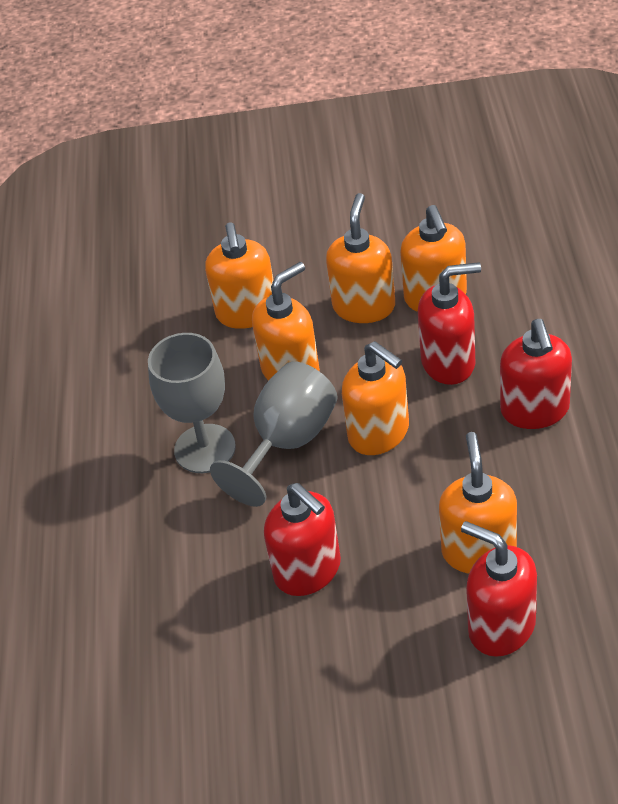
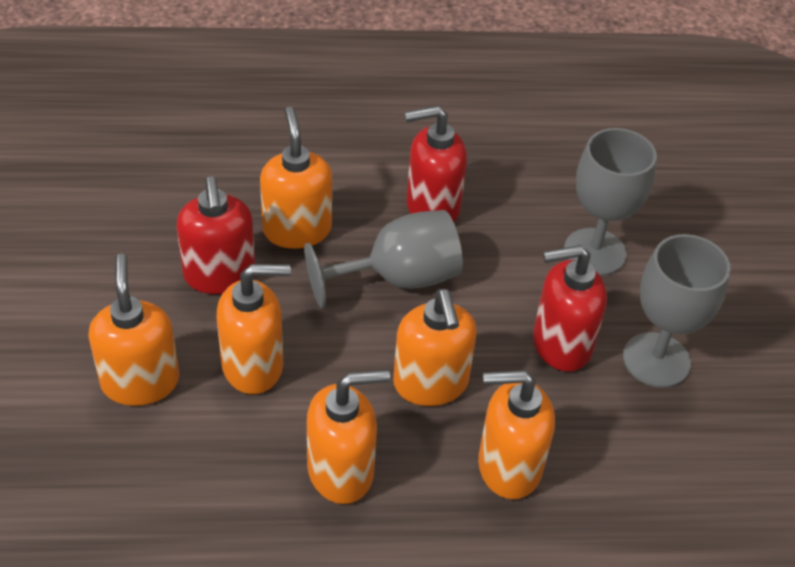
grey goblet: 2 -> 3
red soap dispenser: 4 -> 3

